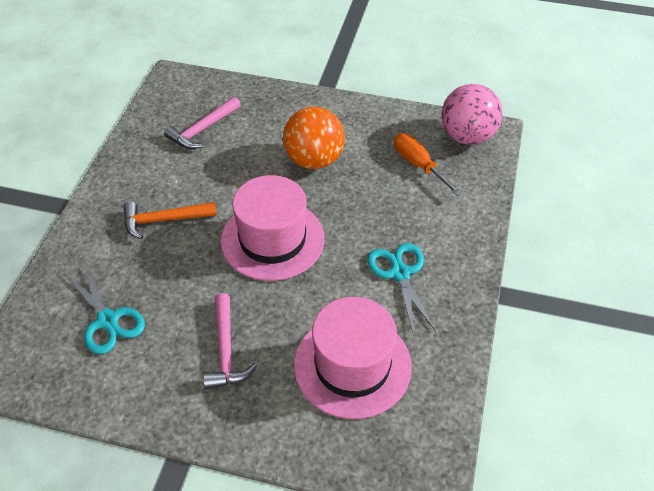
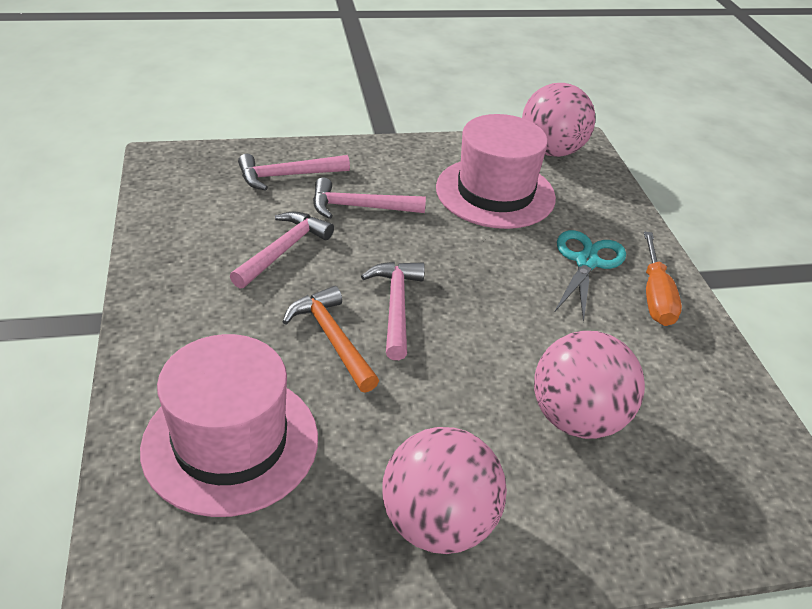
orange ball: 1 -> 0
pink ball: 1 -> 3
pink hammer: 2 -> 4
turquoise scissors: 2 -> 1

